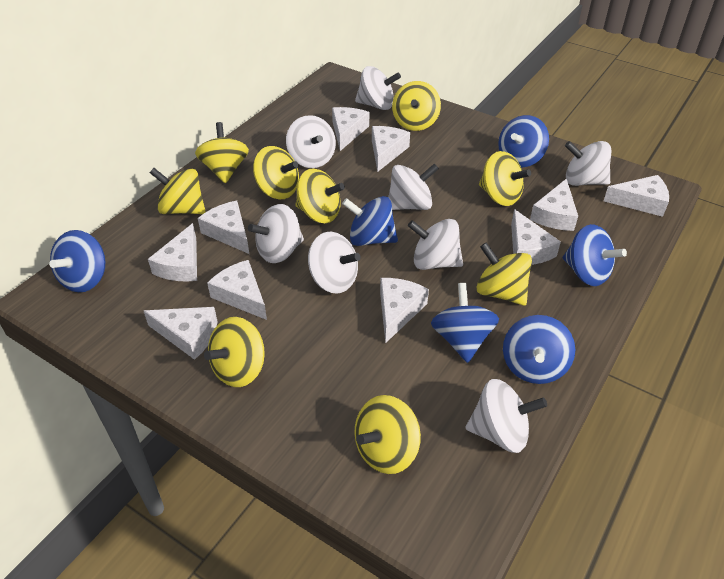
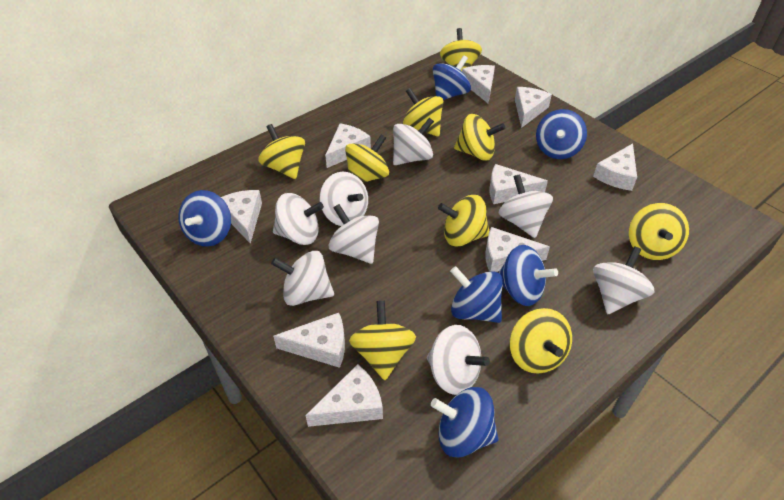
white cheese: 10 -> 9

